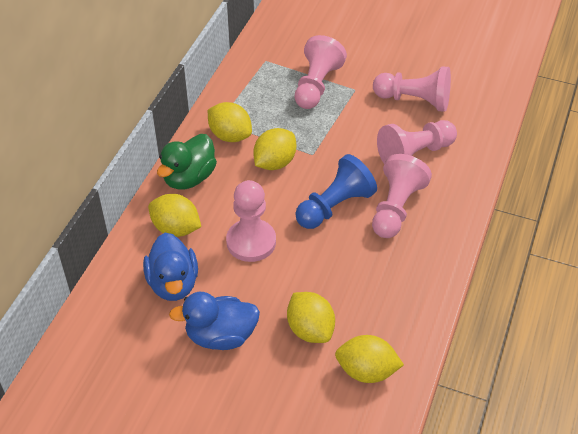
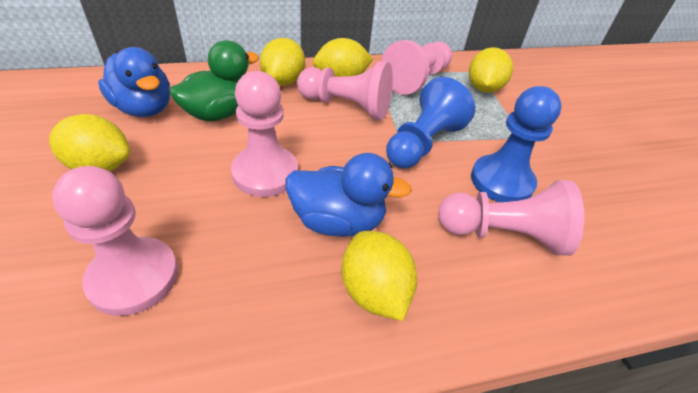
blue pawn: 1 -> 2

